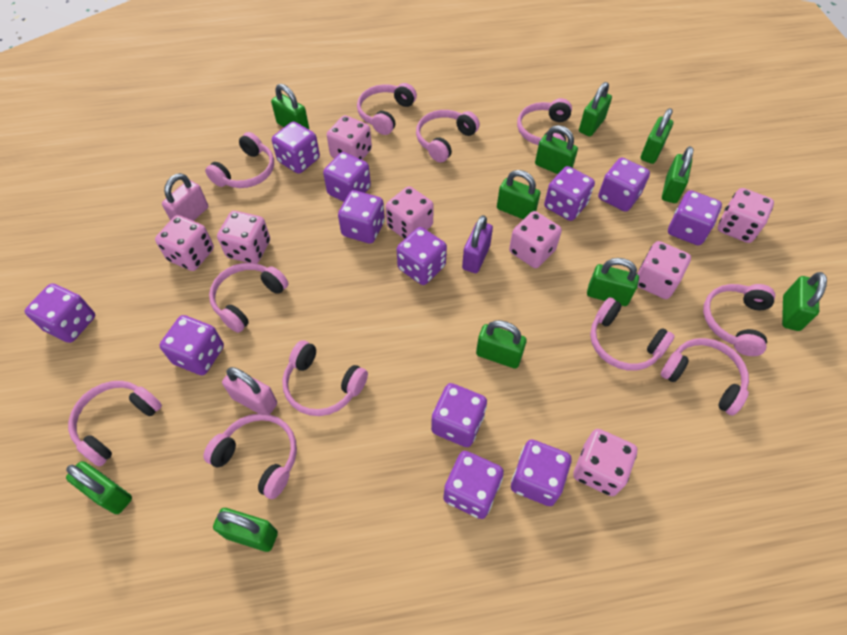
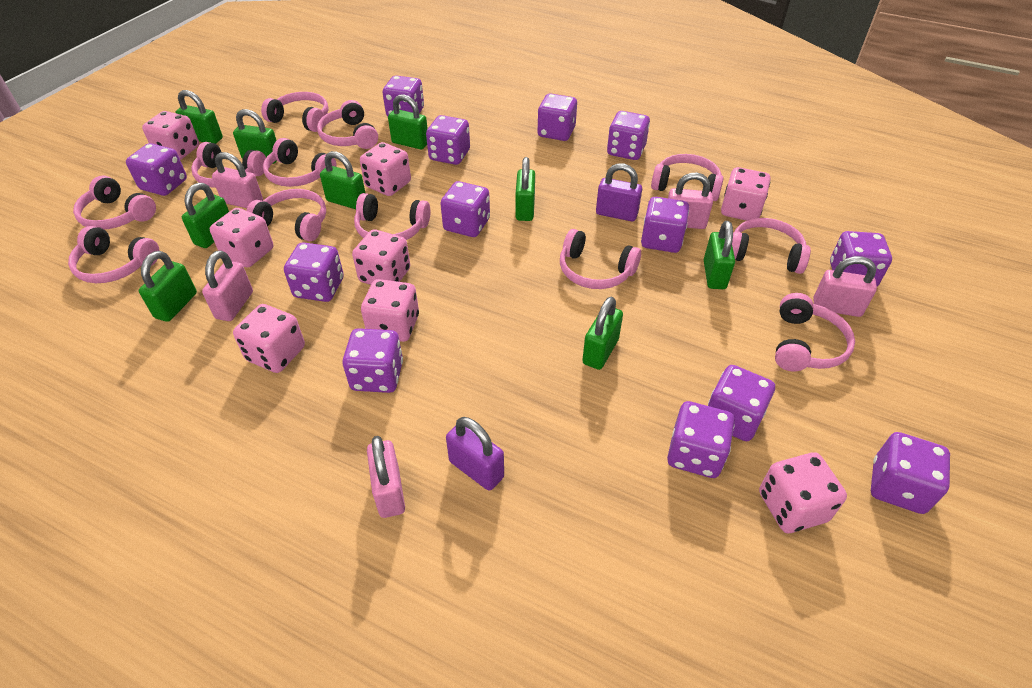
green padlock: 11 -> 9
pink headphones: 11 -> 12
pink padlock: 2 -> 5
purple dice: 12 -> 13
purple padlock: 1 -> 2

